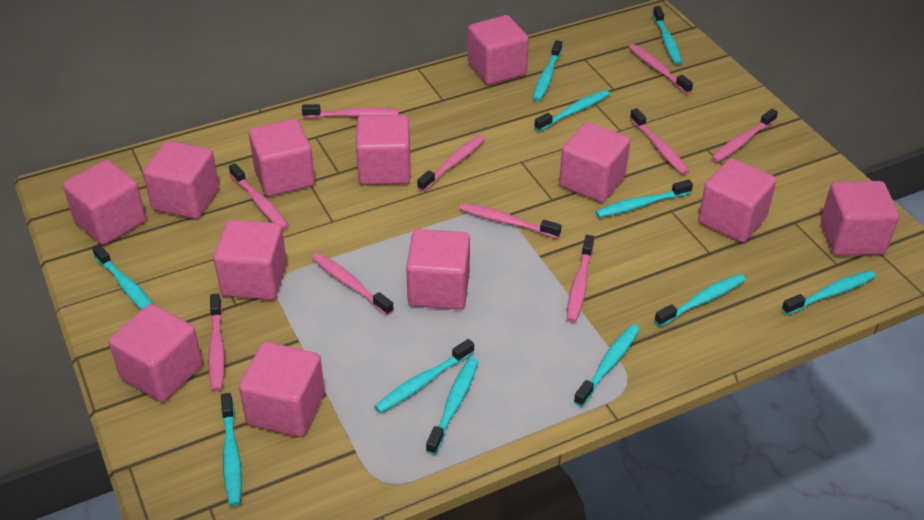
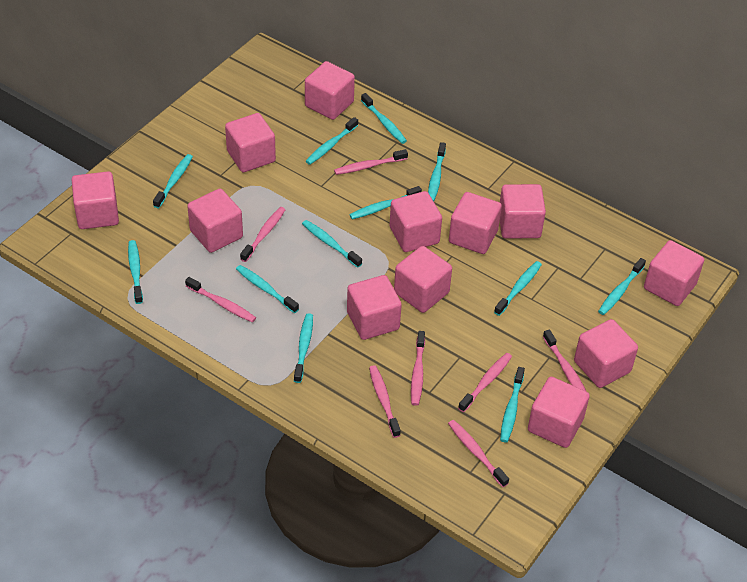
pink toothbrush: 10 -> 8
turquoise toothbrush: 11 -> 12

